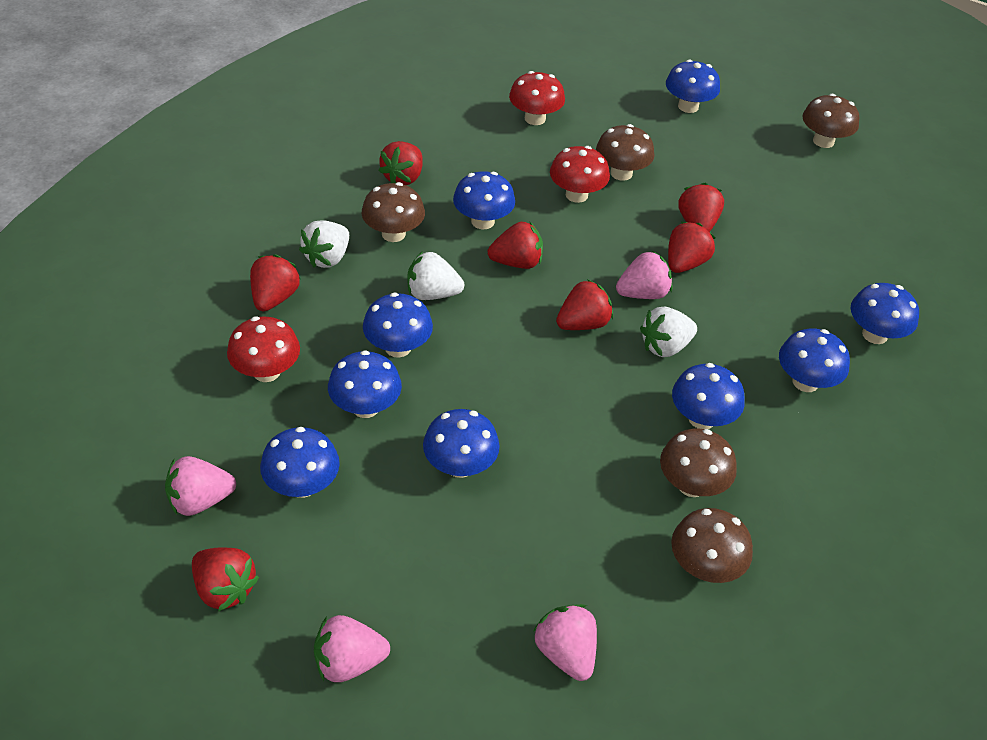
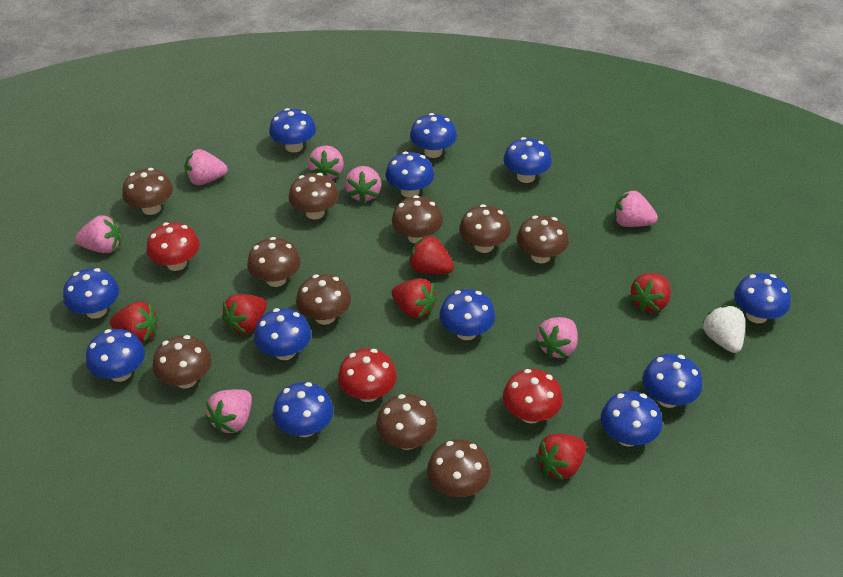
blue mushroom: 9 -> 12
brown mushroom: 5 -> 10
pink strawberry: 4 -> 7
red strawberry: 7 -> 6
white strawberry: 3 -> 1

